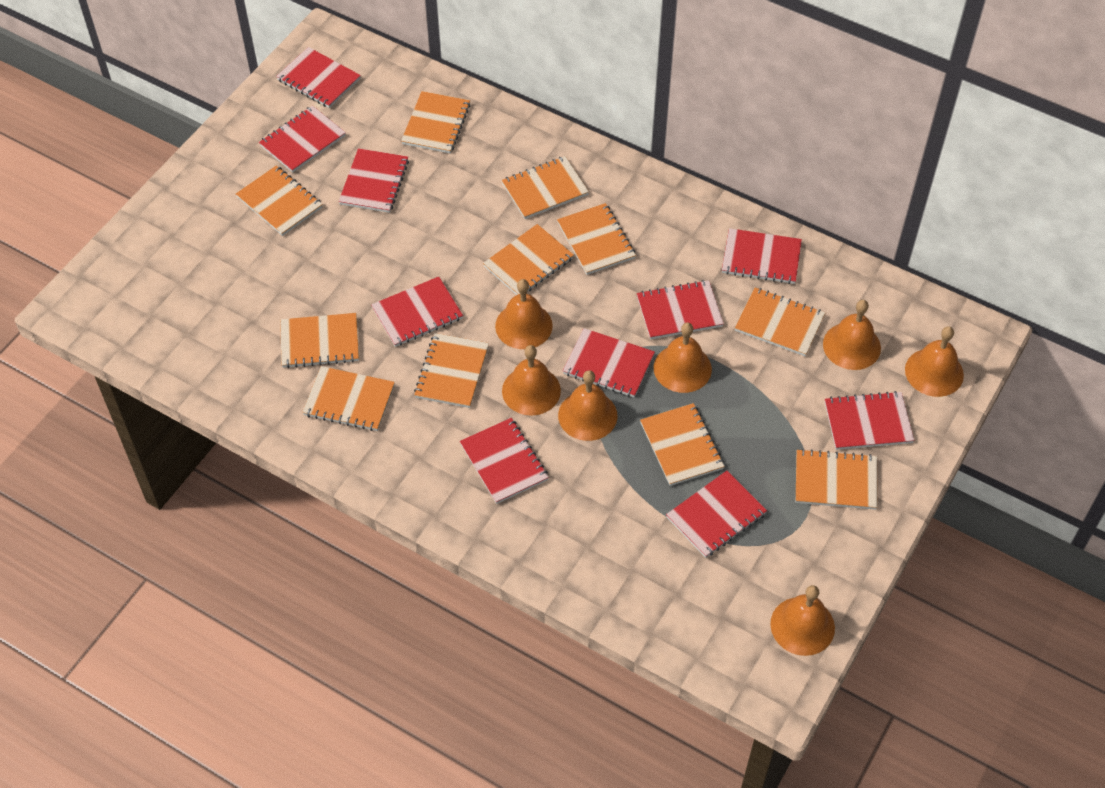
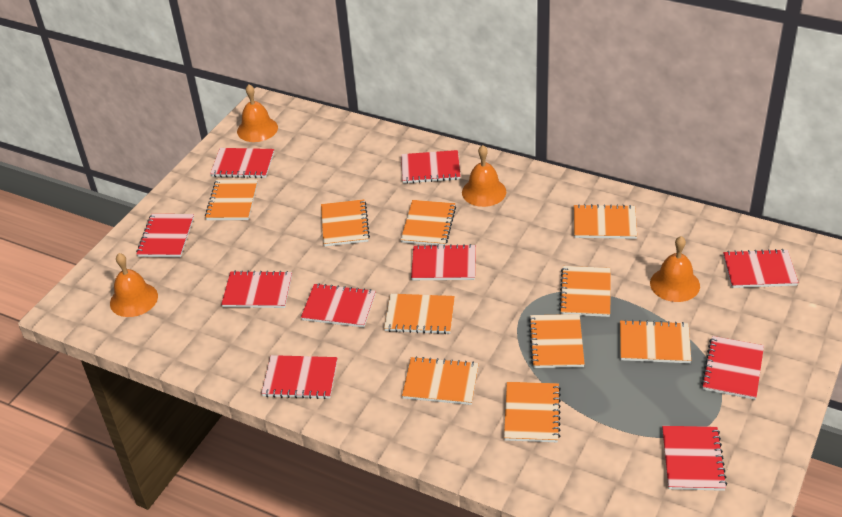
orange bell: 7 -> 4
orange notebook: 11 -> 10

